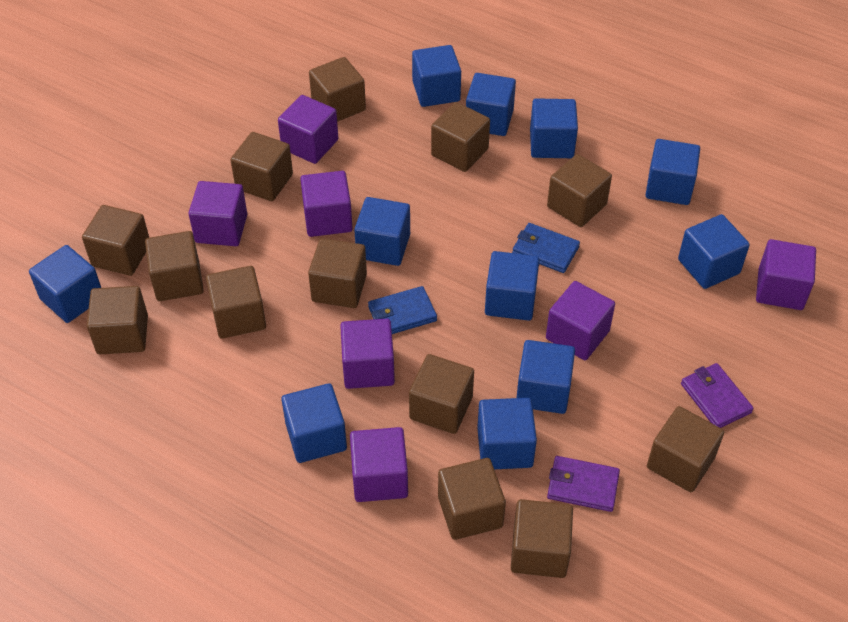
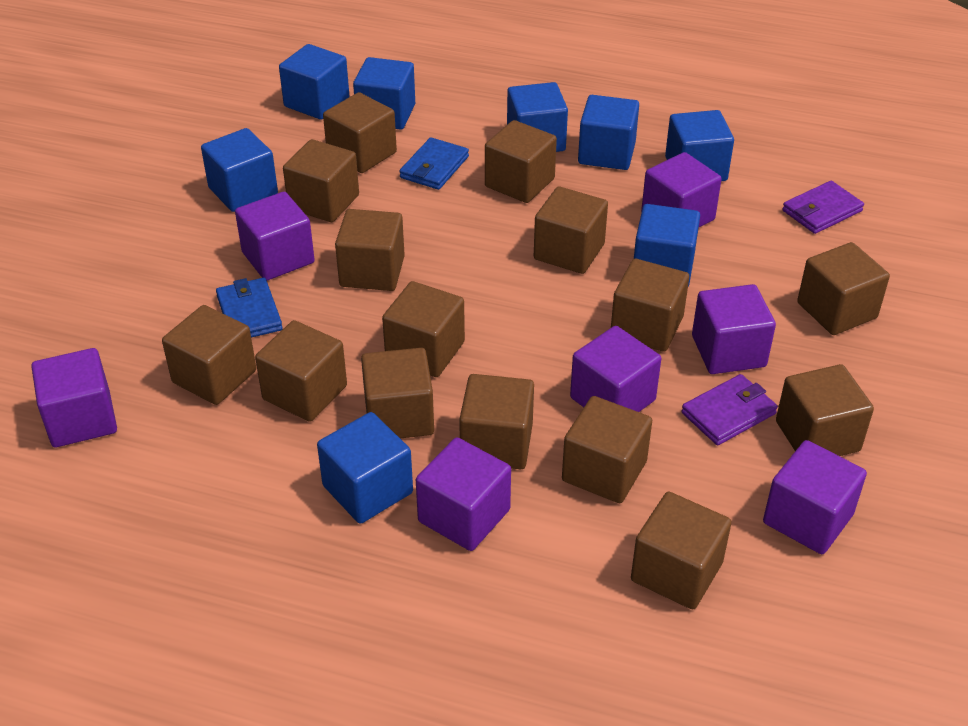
blue cube: 11 -> 8
brown cube: 13 -> 15

